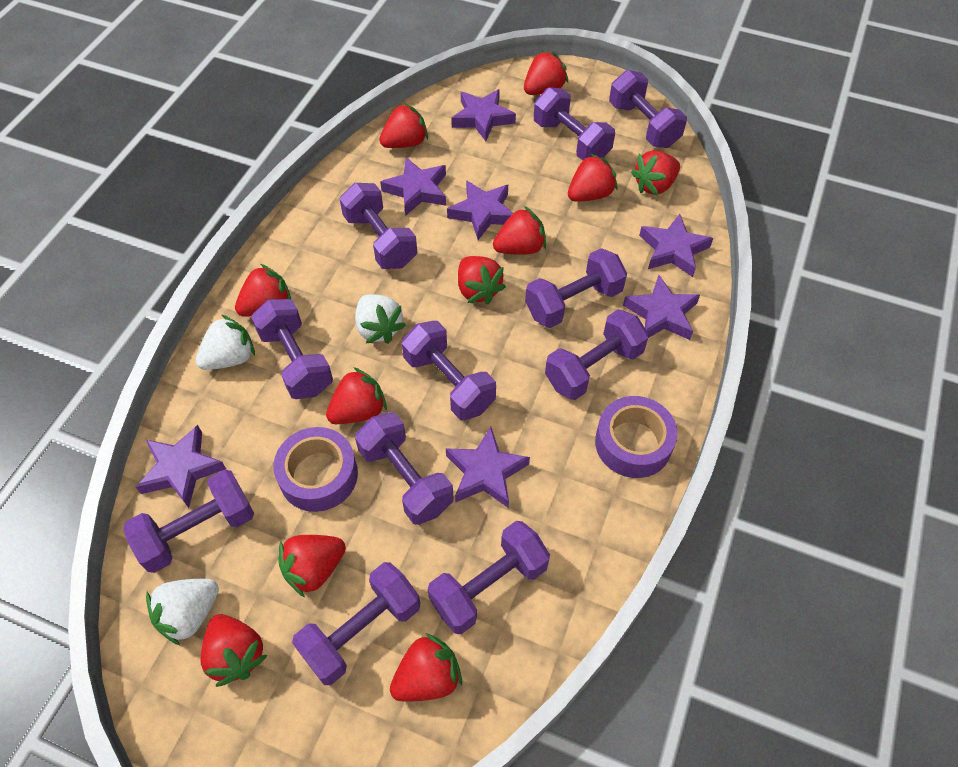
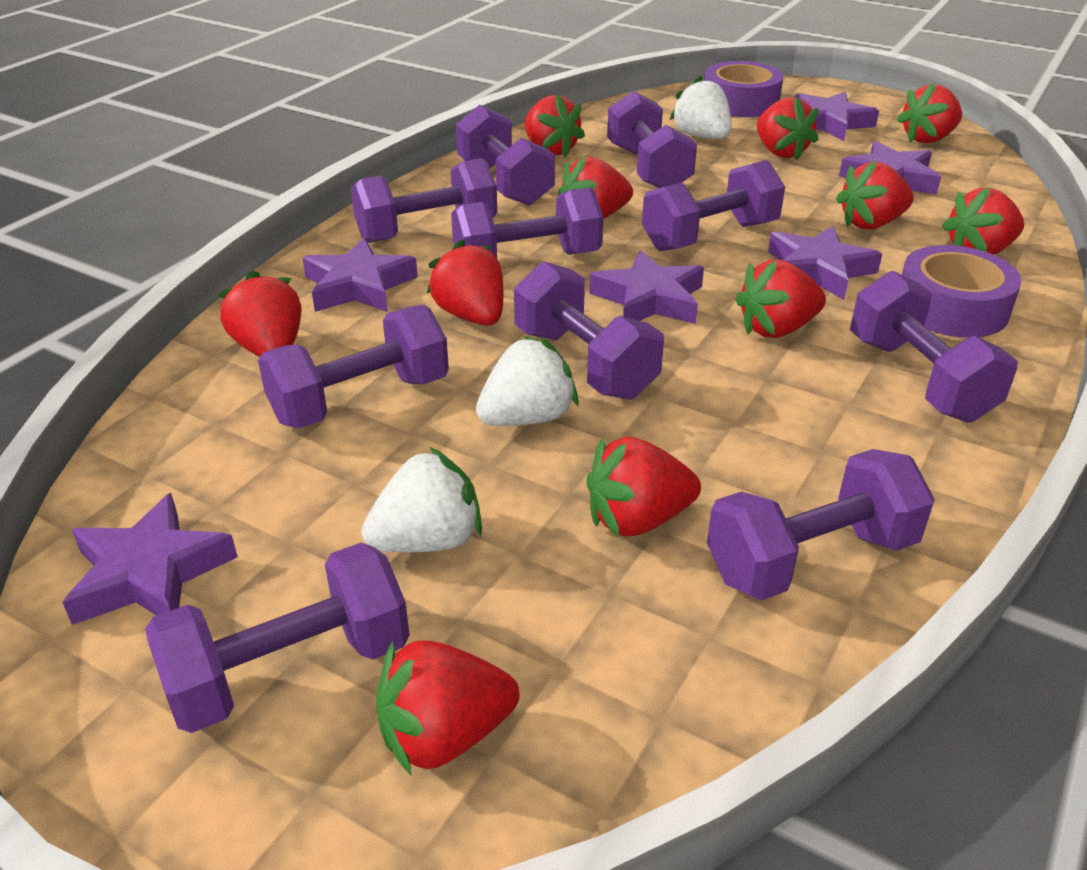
purple dumbbell: 11 -> 10
purple star: 7 -> 6

